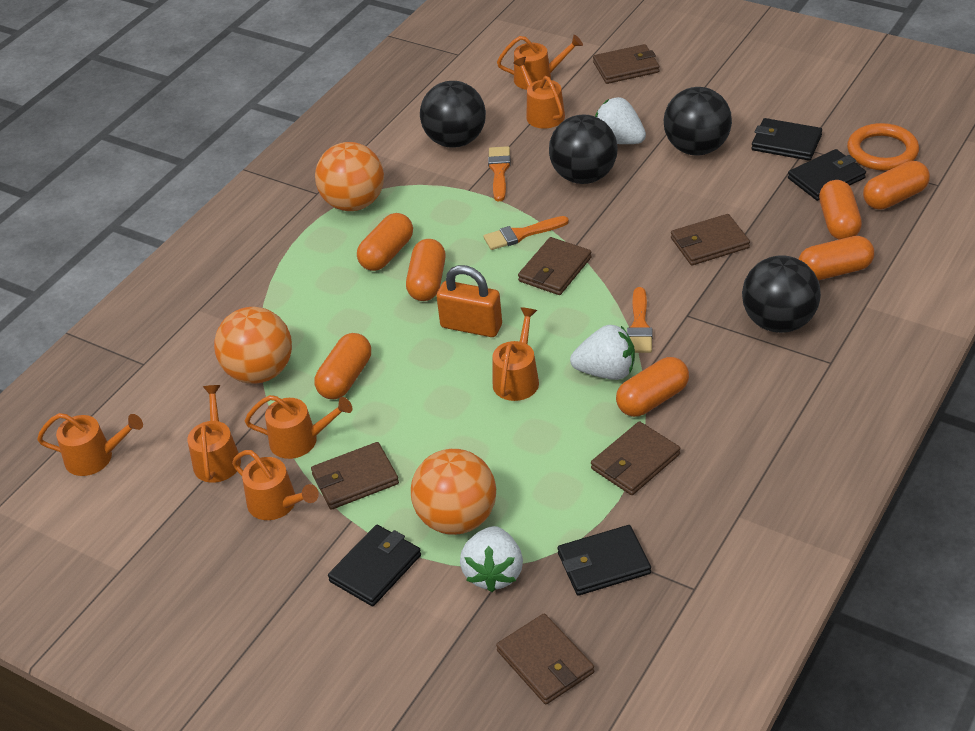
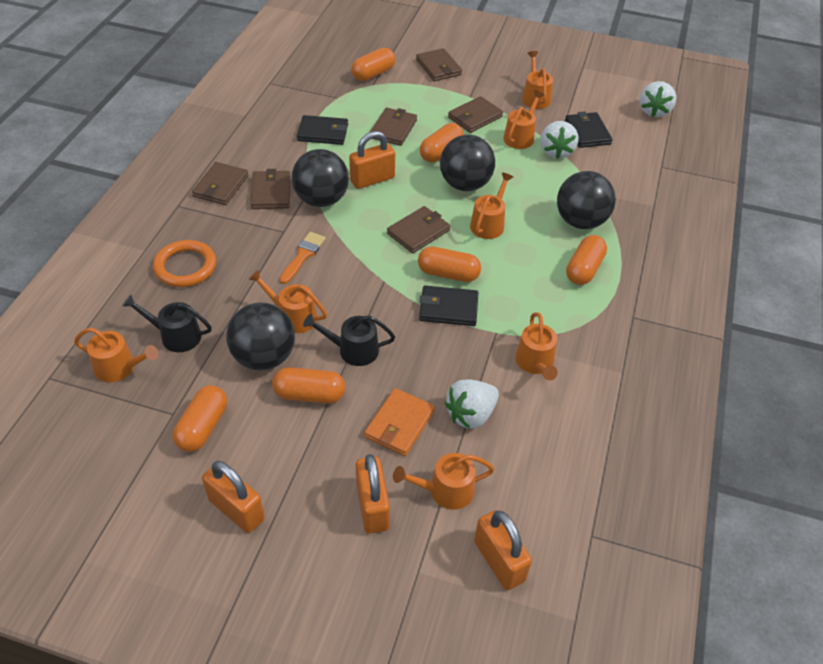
black wallet: 4 -> 3
black watering can: 0 -> 2
orange ball: 3 -> 0
orange brush: 3 -> 1
orange capsule: 7 -> 6
orange padlock: 1 -> 4
orange wallet: 0 -> 1

